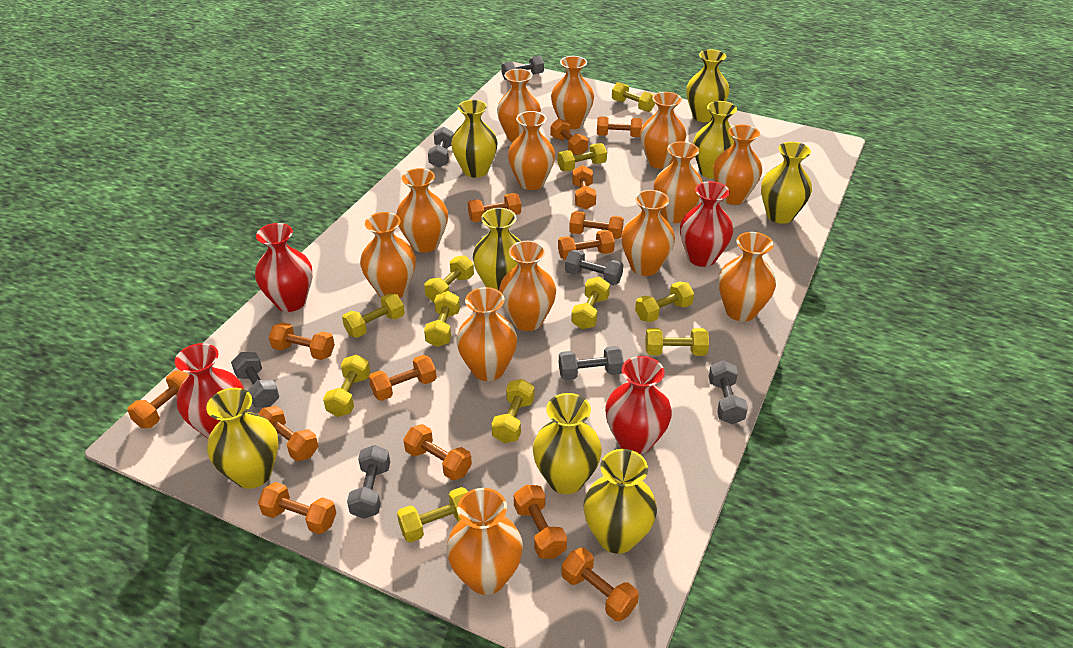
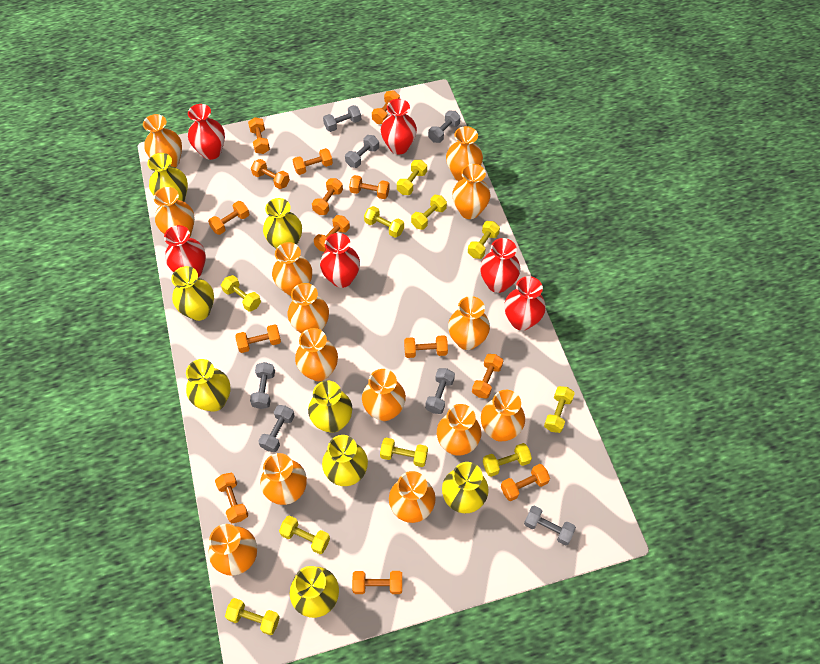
orange vase: 13 -> 14
red vase: 4 -> 6
yellow dumbbell: 11 -> 10

